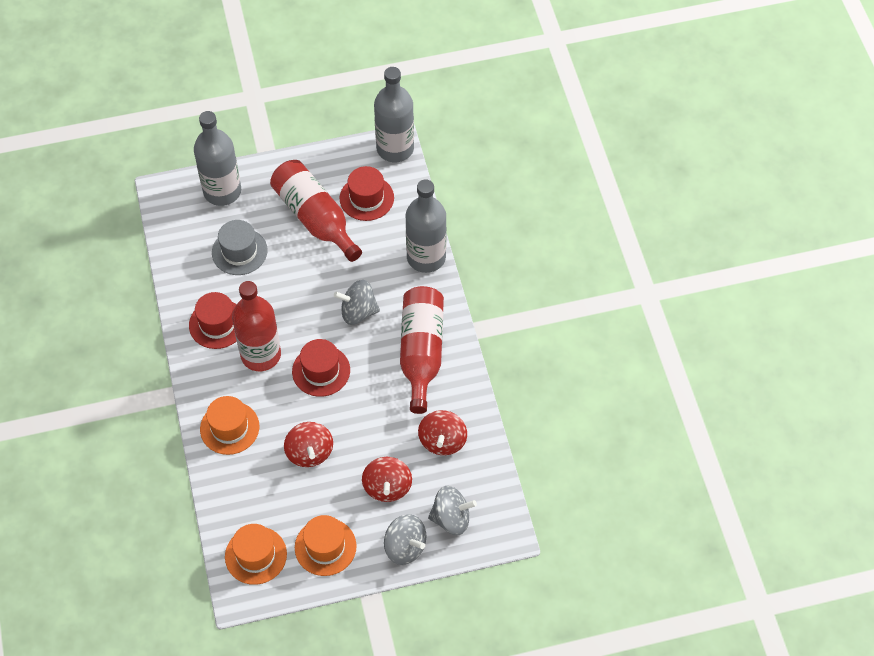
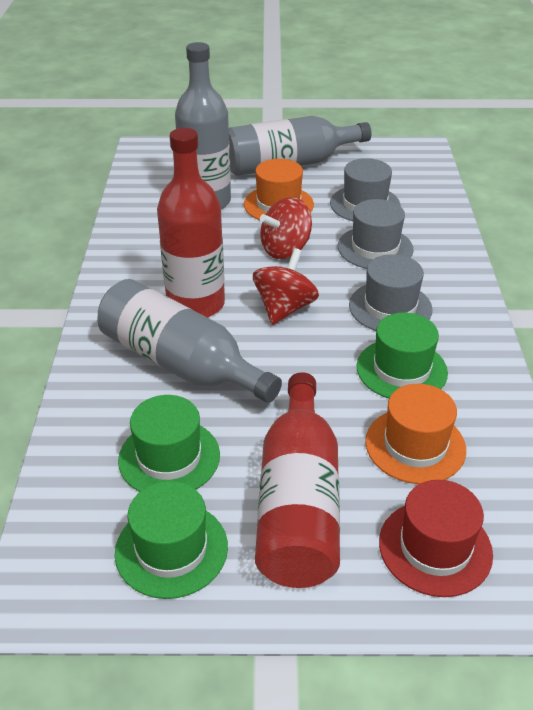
green hat: 0 -> 3
grey hat: 1 -> 3
grey spinning top: 3 -> 0
orange hat: 3 -> 2
red bottle: 3 -> 2
red hat: 3 -> 1
red spinning top: 3 -> 2

